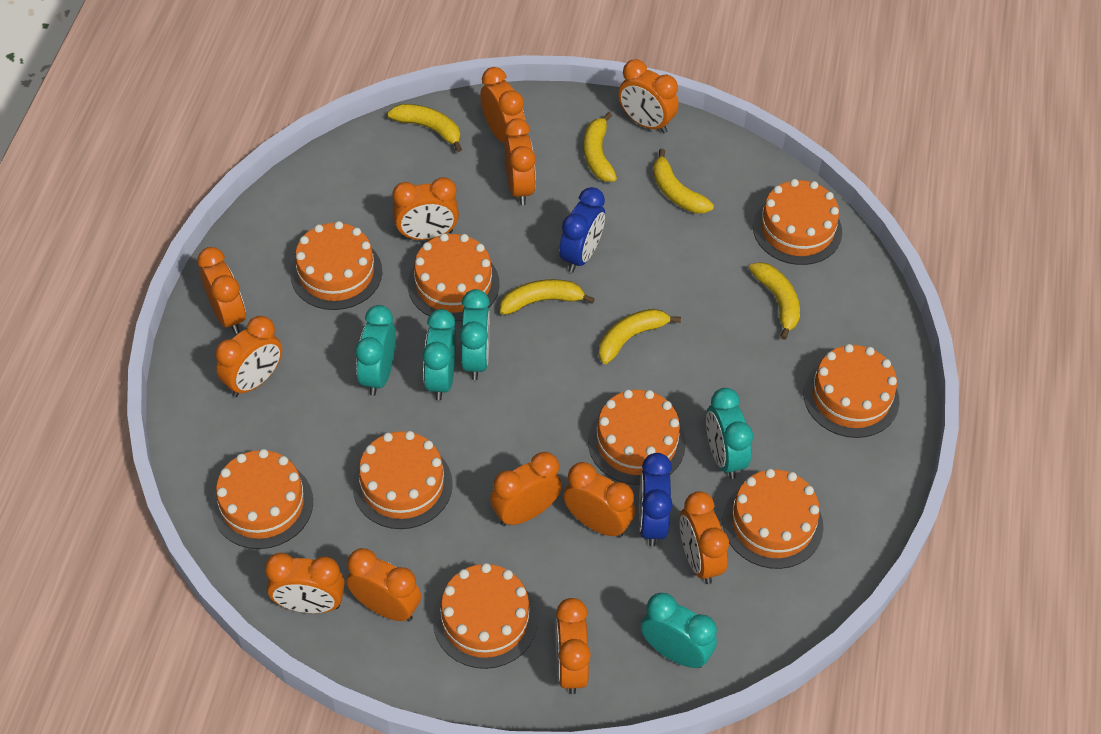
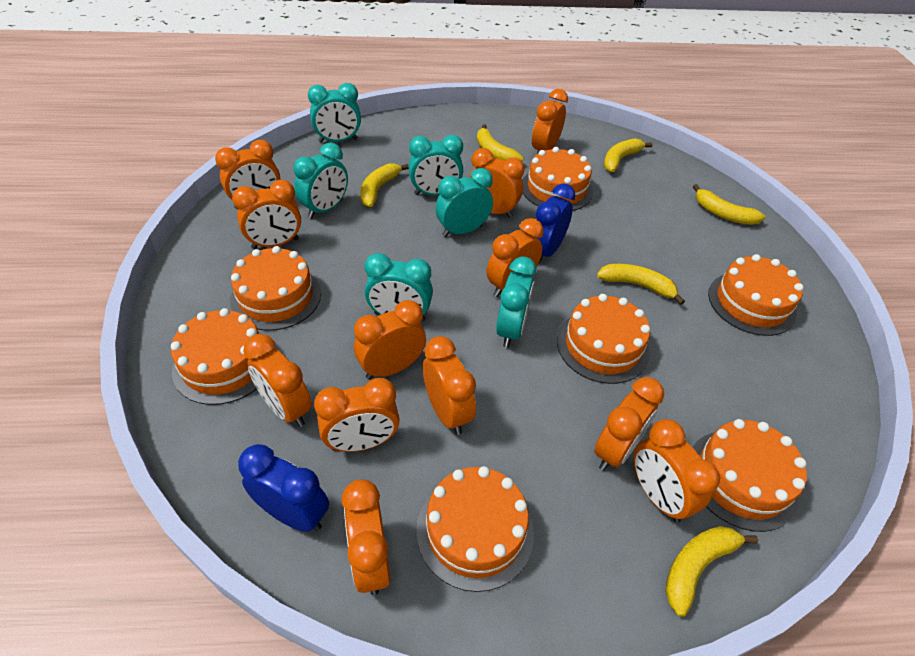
orange cake: 9 -> 7
turquoise clock: 5 -> 6

